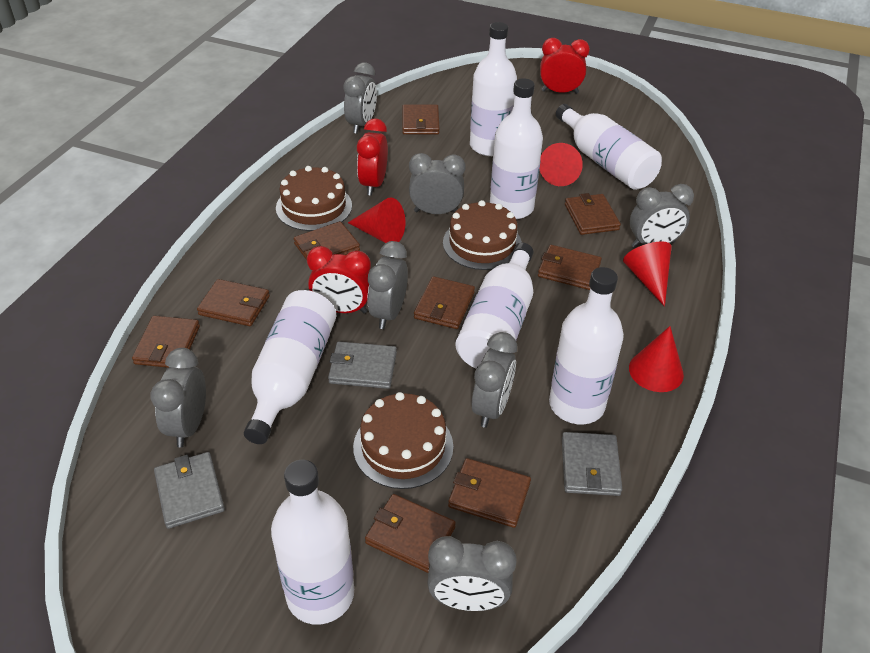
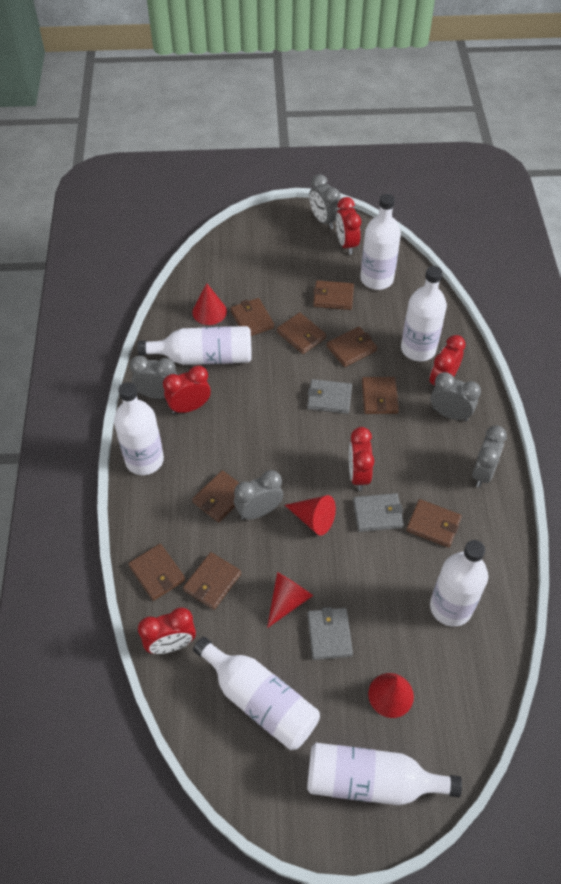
brown cake: 3 -> 0
grey clock: 7 -> 5
red clock: 3 -> 5

